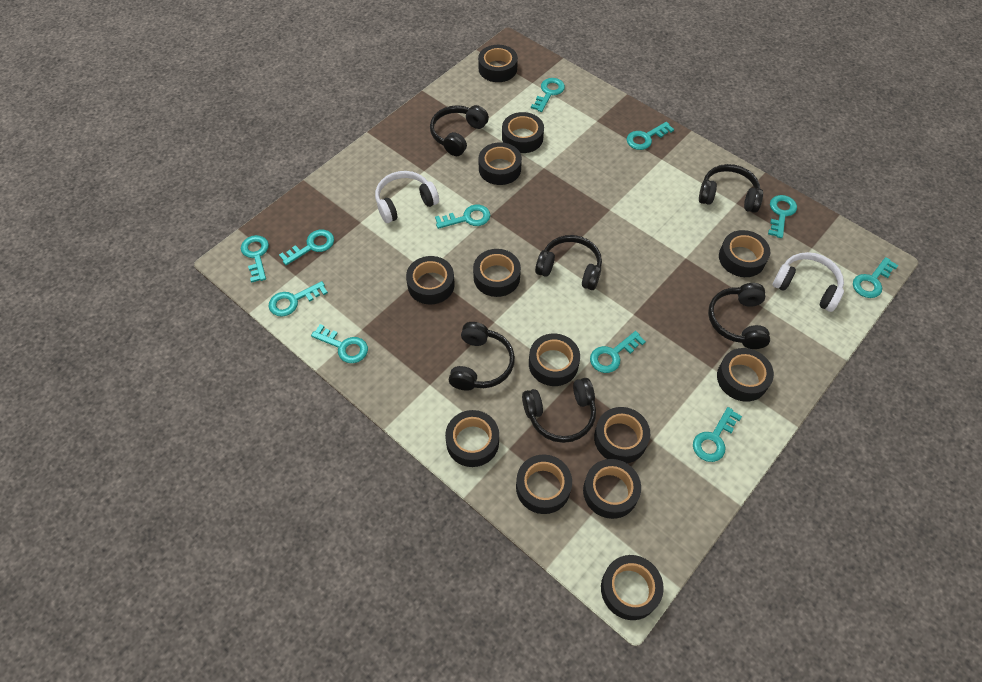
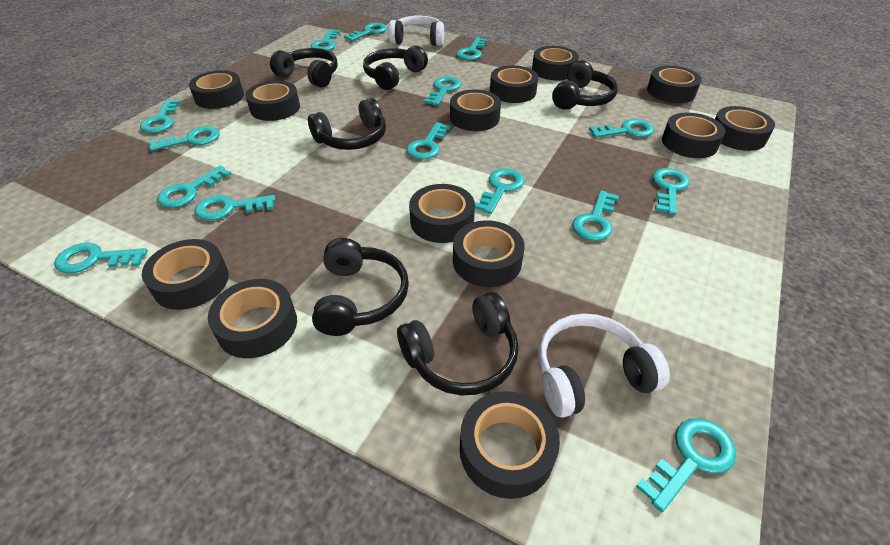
turquoise key: 11 -> 15

